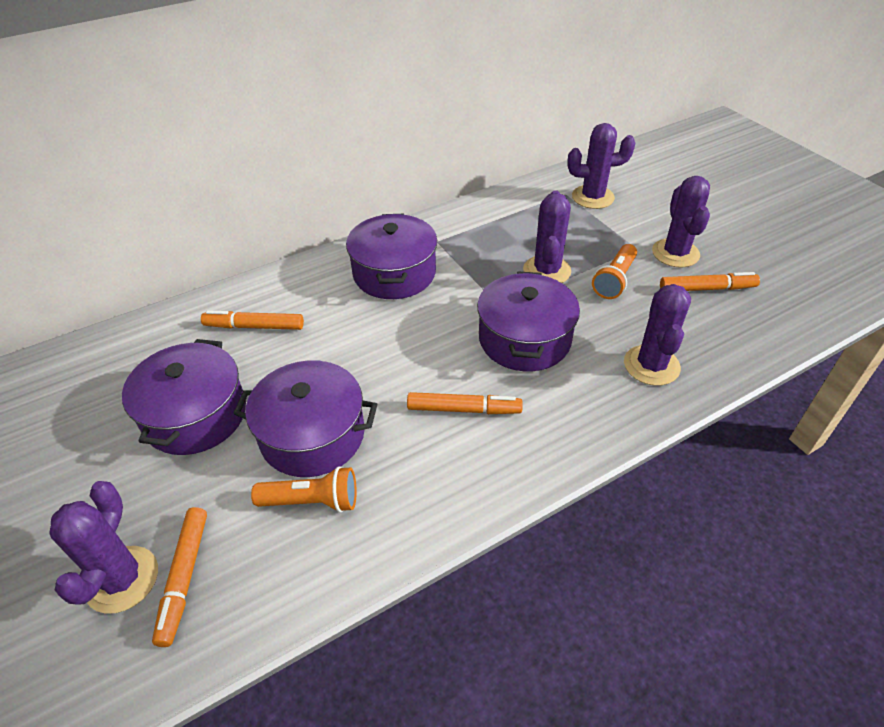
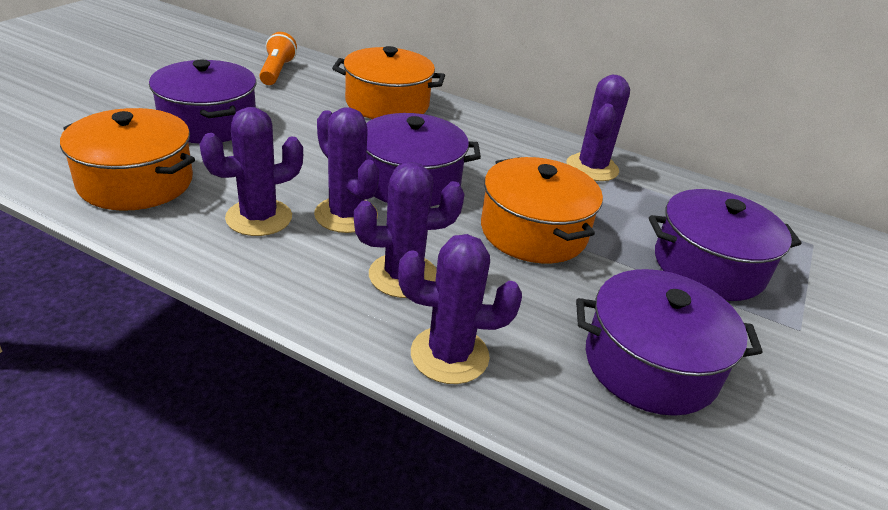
orange flashlight: 2 -> 1
orange marker: 4 -> 0
orange pot: 0 -> 3

